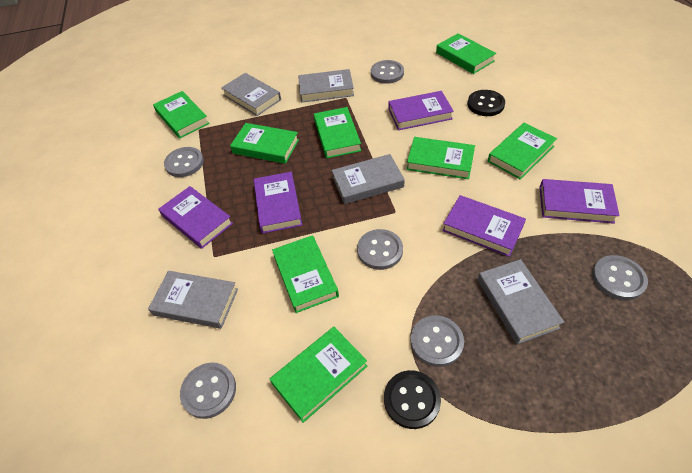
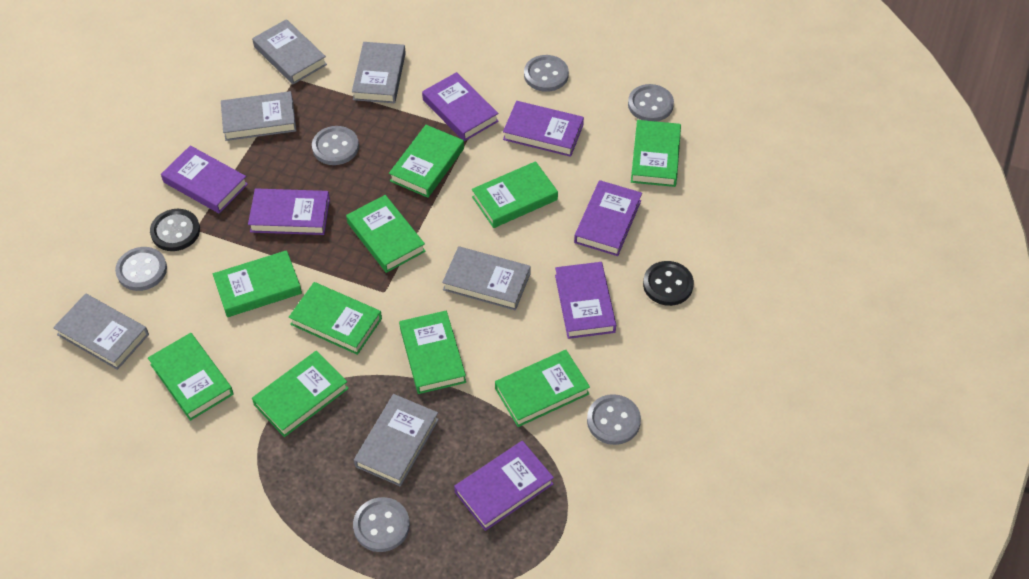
green book: 8 -> 10
grey book: 5 -> 6
purple book: 5 -> 7

